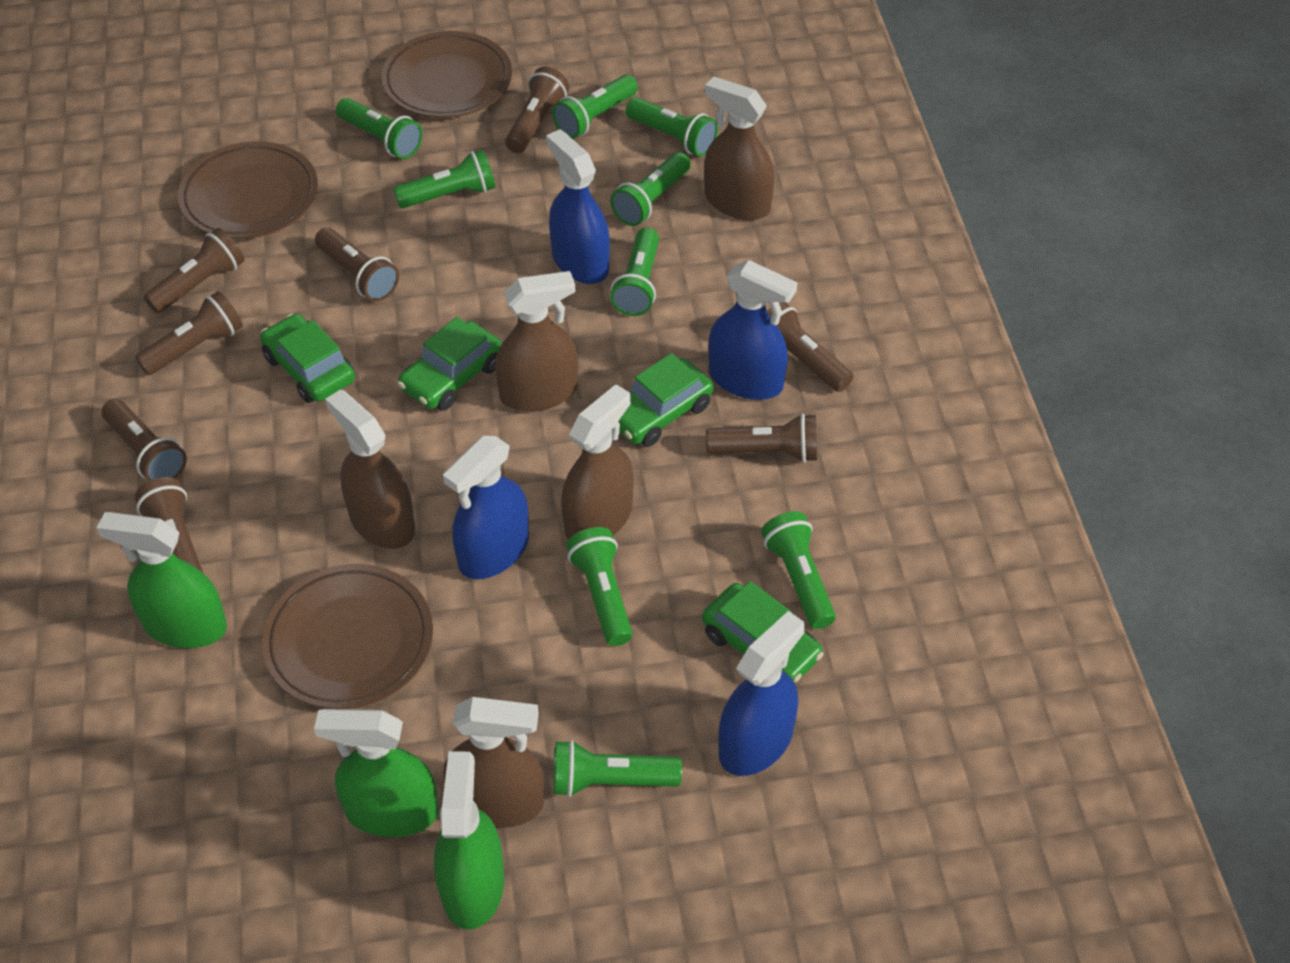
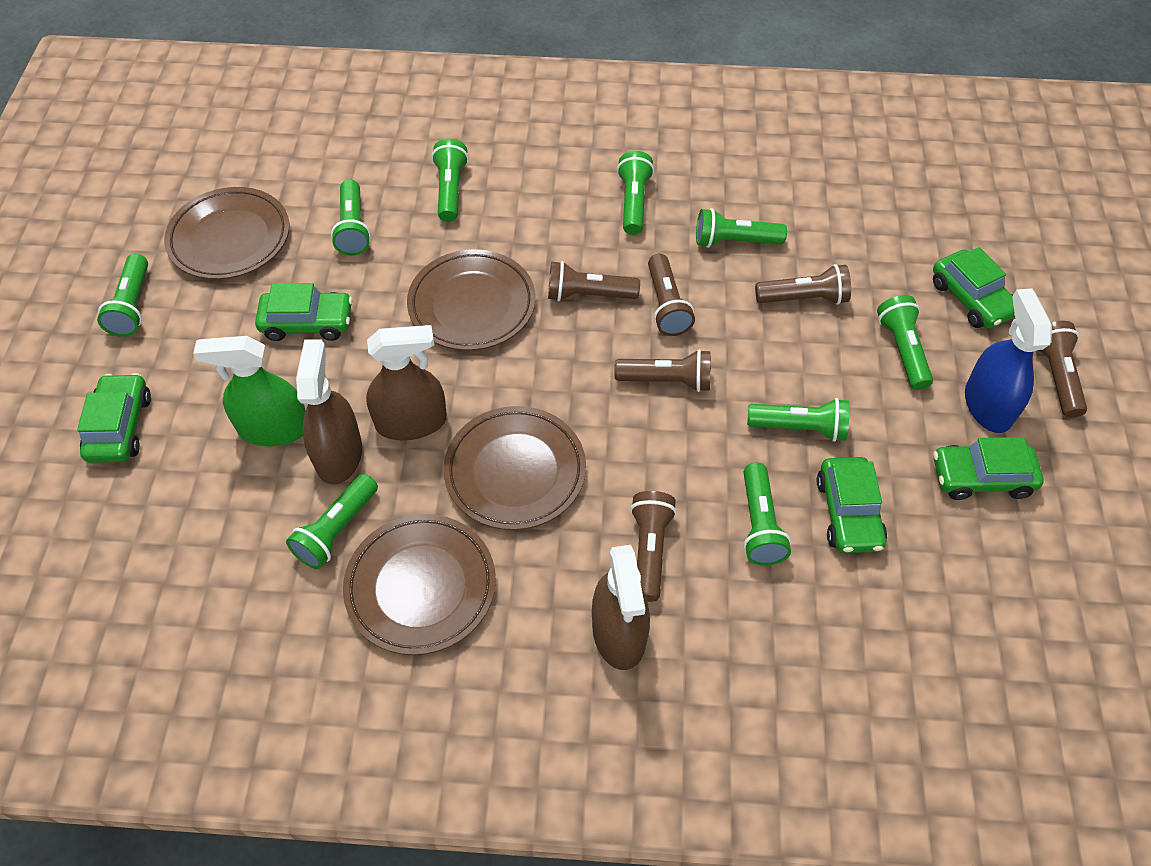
blue spray bottle: 4 -> 1
brown flashlight: 8 -> 6
brown plate: 3 -> 4
brown spray bottle: 5 -> 3
green car: 4 -> 5
green spray bottle: 3 -> 1

